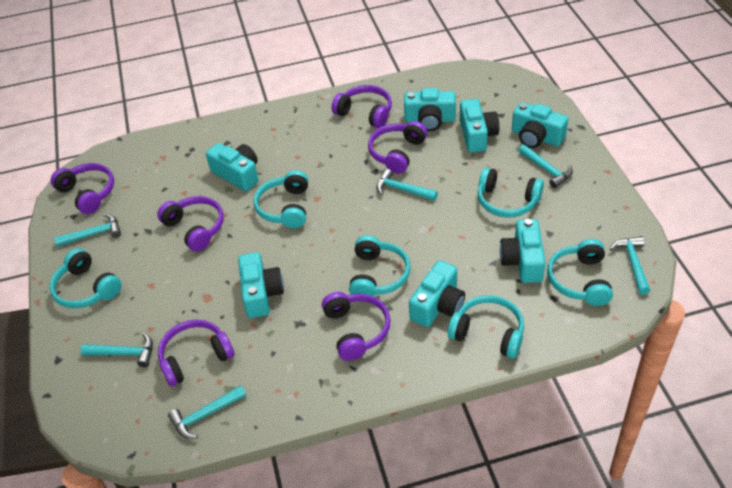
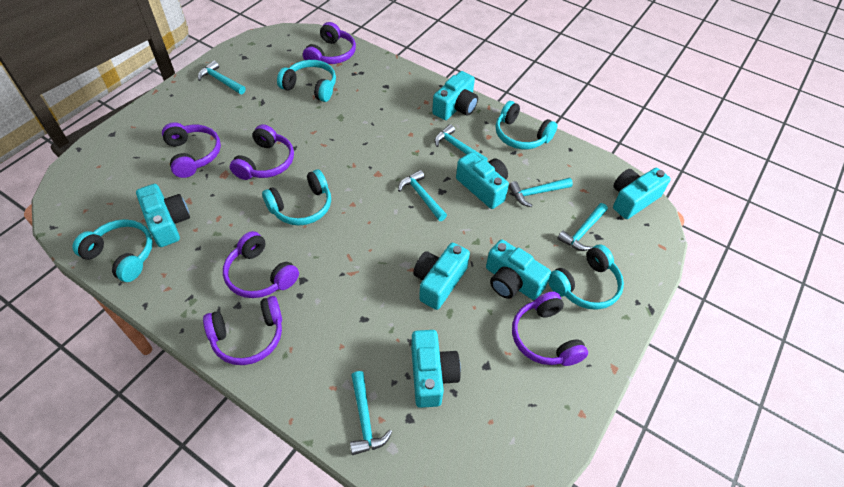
turquoise headphones: 6 -> 5

